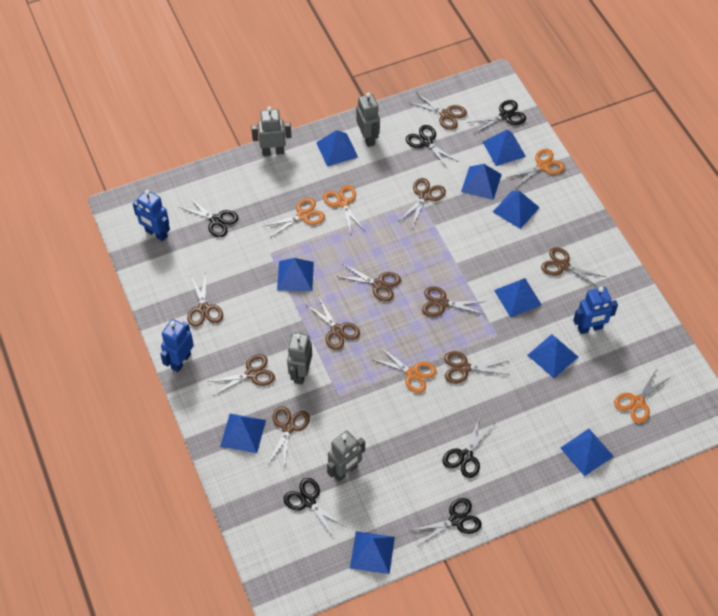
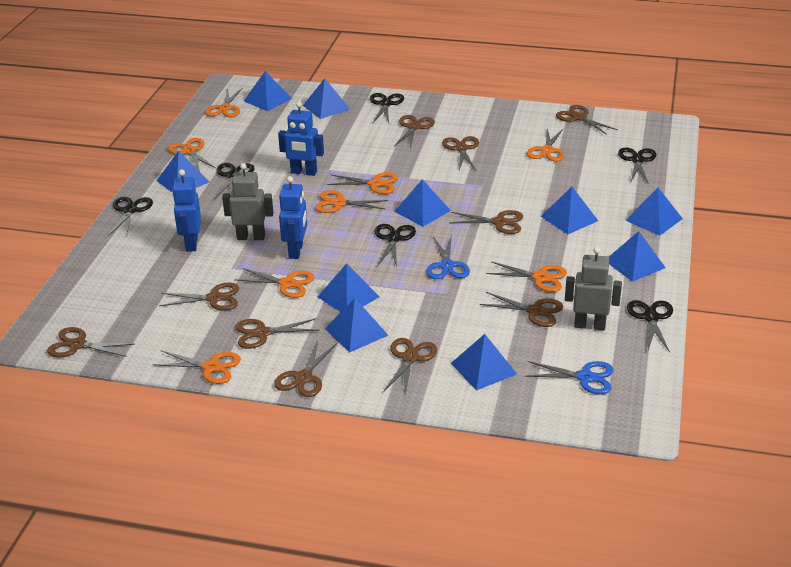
blue scissors: 0 -> 2
grey robot: 4 -> 2
orange scissors: 5 -> 8

